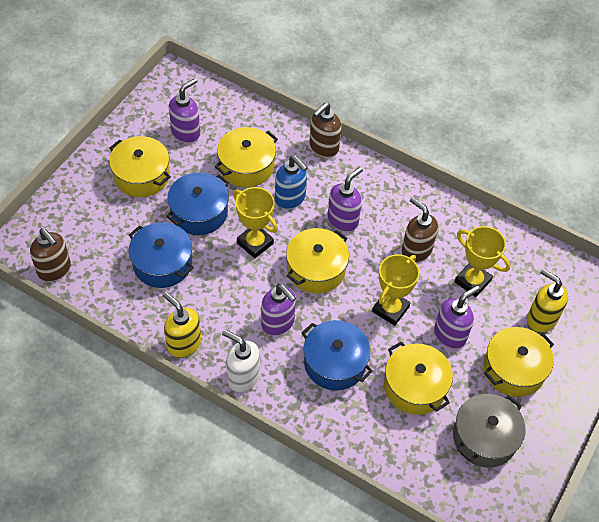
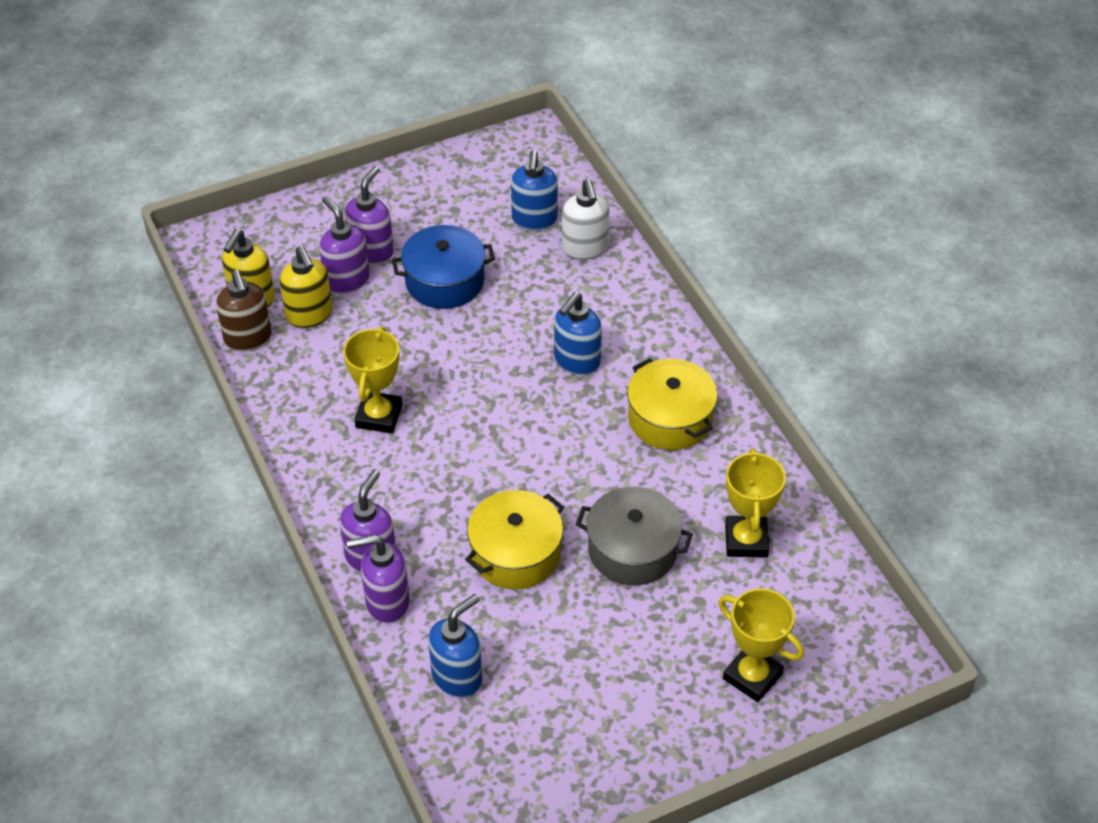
blue pot: 3 -> 1
blue soap dispenser: 1 -> 3
brown soap dispenser: 3 -> 1
yellow pot: 5 -> 2

